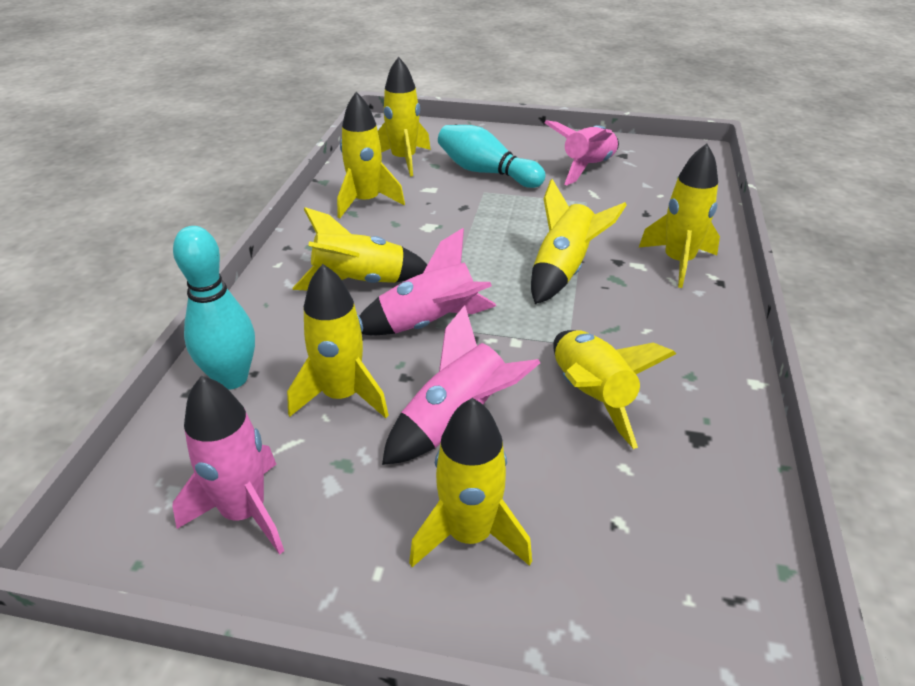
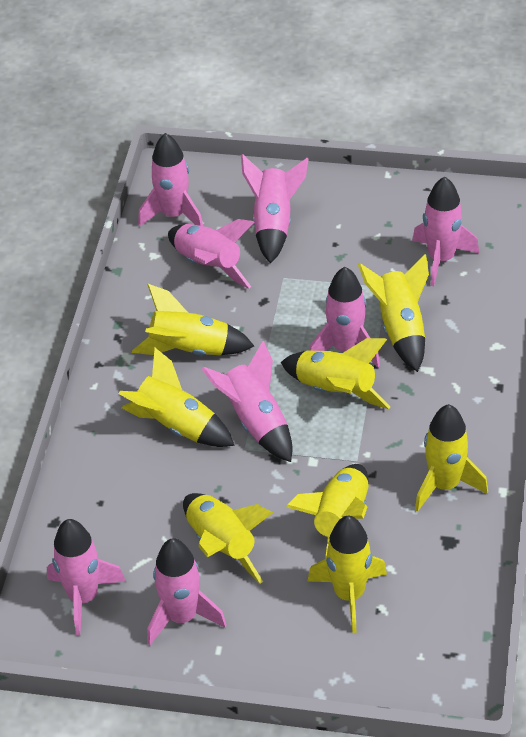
pink rocket: 4 -> 8
turquoise bowling pin: 2 -> 0

